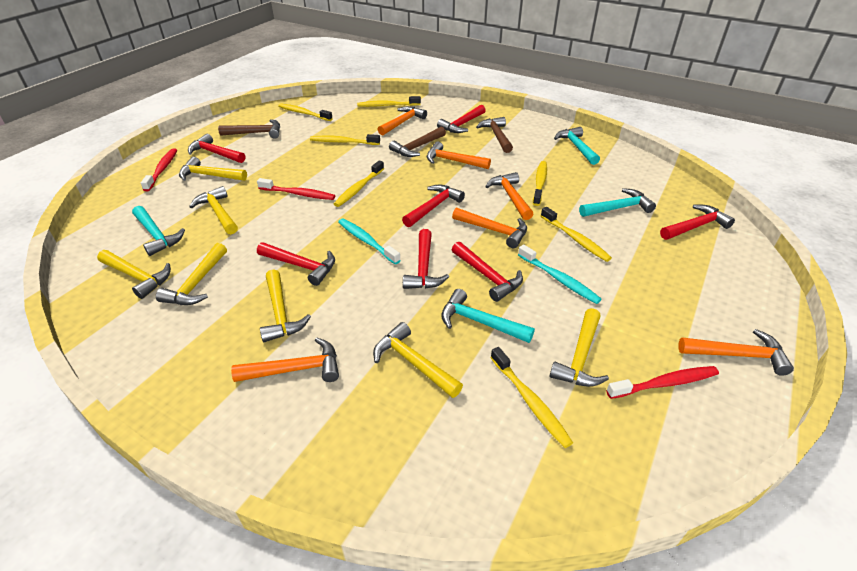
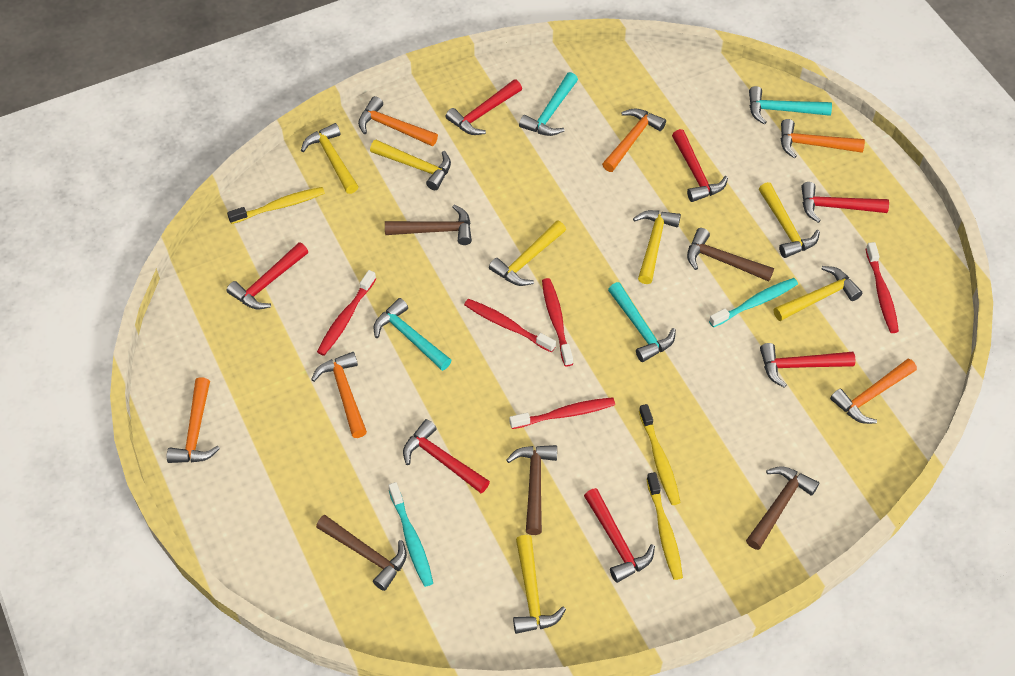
brown hammer: 3 -> 5
red toothbrush: 3 -> 5
yellow toothbrush: 7 -> 3

